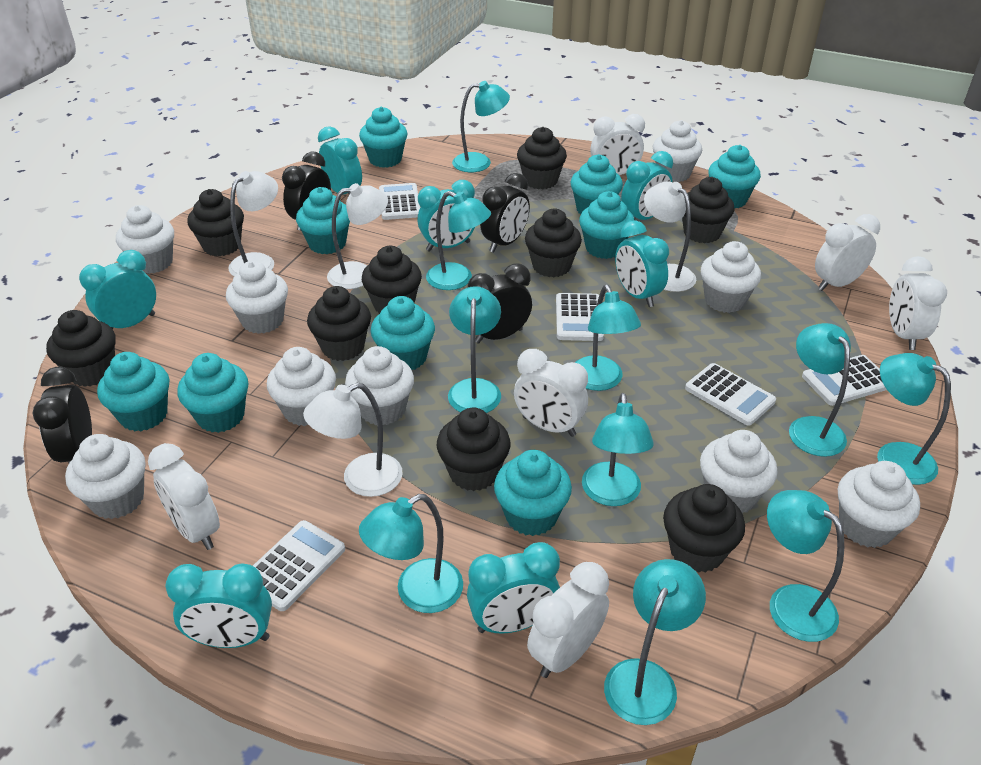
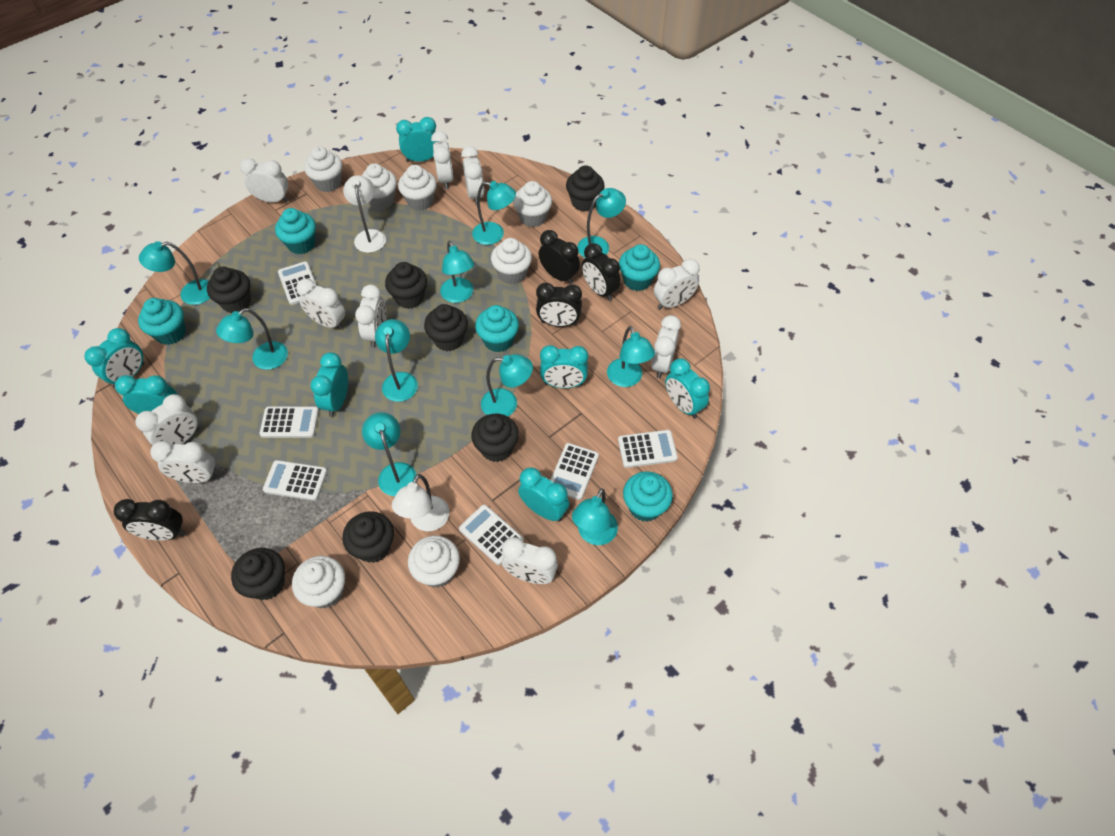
black cupcake: 9 -> 7
turquoise cupcake: 9 -> 5
white calculator: 5 -> 6
white clock: 6 -> 10
white cupcake: 9 -> 7
white lamp: 4 -> 2

